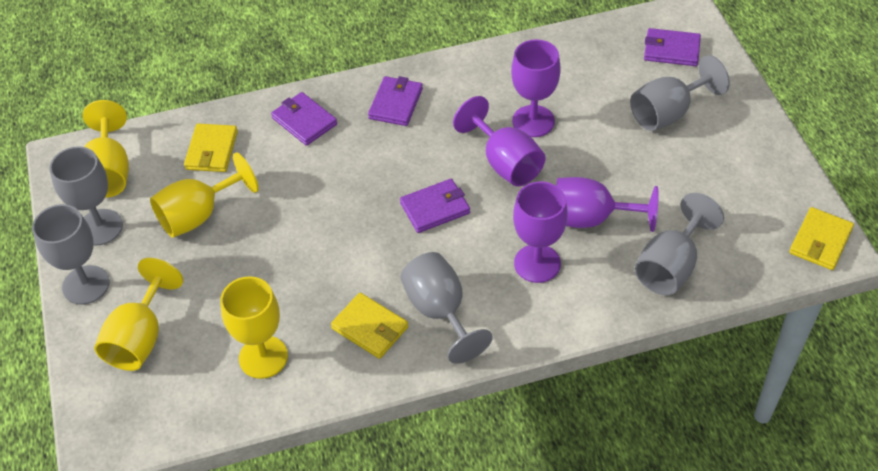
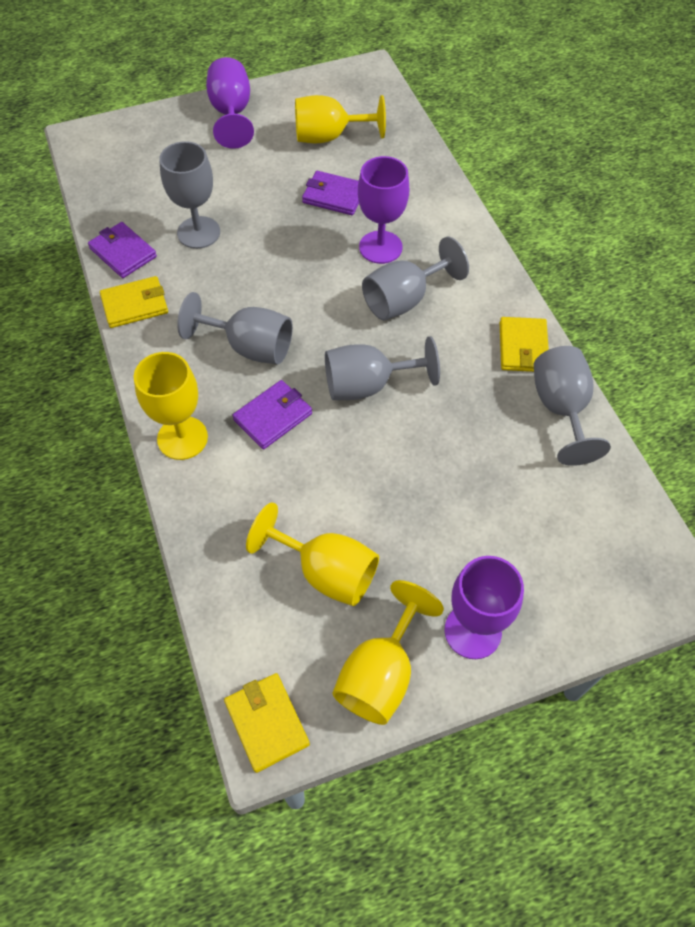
purple goblet: 4 -> 3
purple wallet: 4 -> 3

